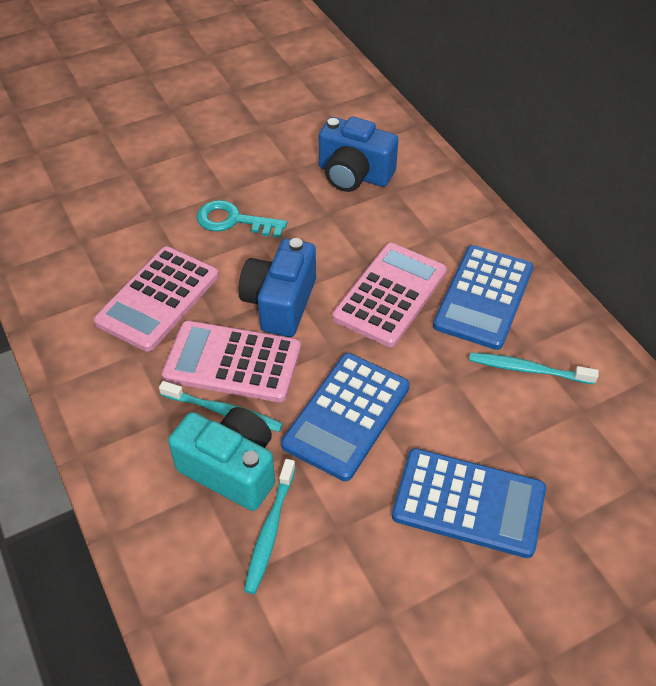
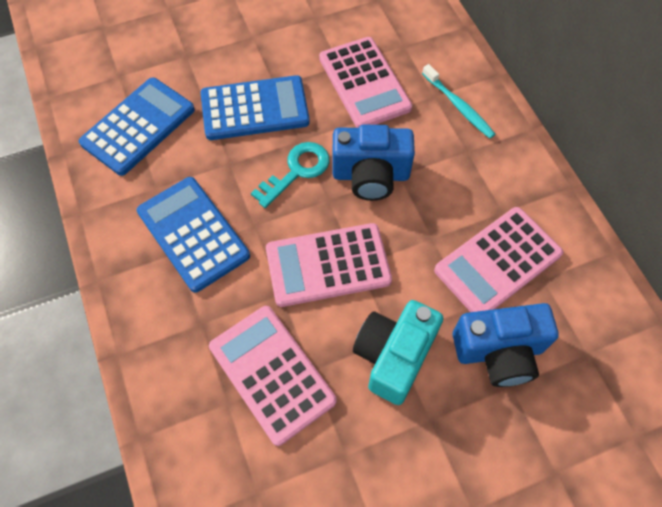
pink calculator: 3 -> 4
turquoise toothbrush: 3 -> 1

